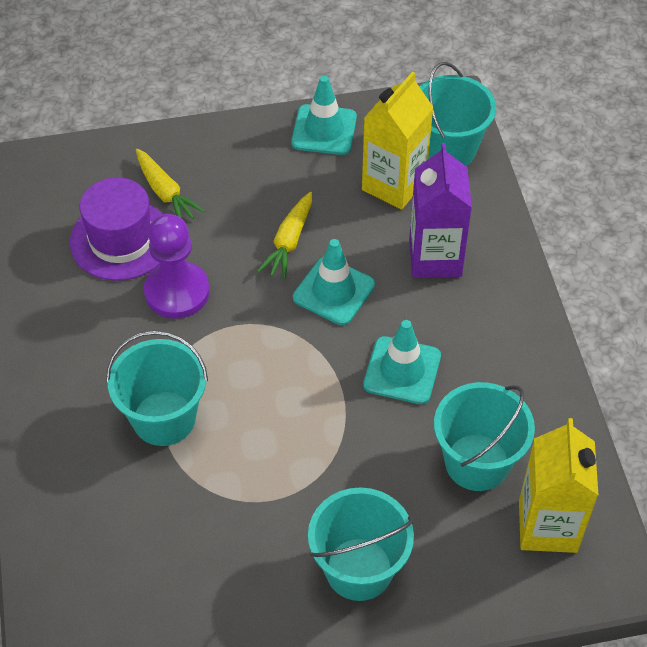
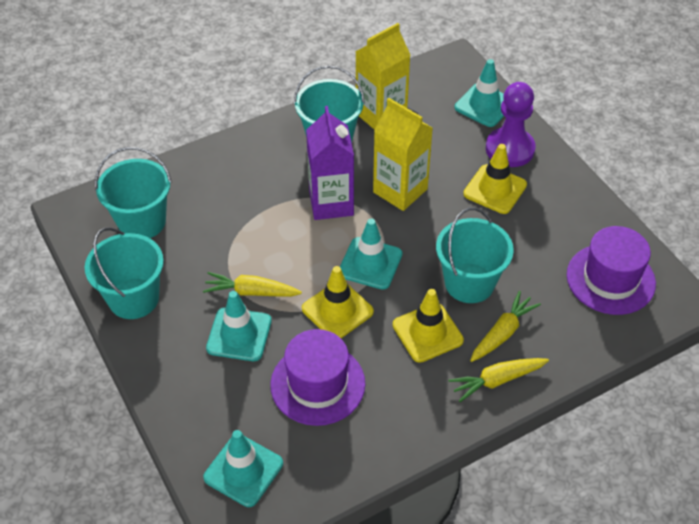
purple hat: 1 -> 2
turquoise traffic cone: 3 -> 4
yellow carrot: 2 -> 3
yellow traffic cone: 0 -> 3

